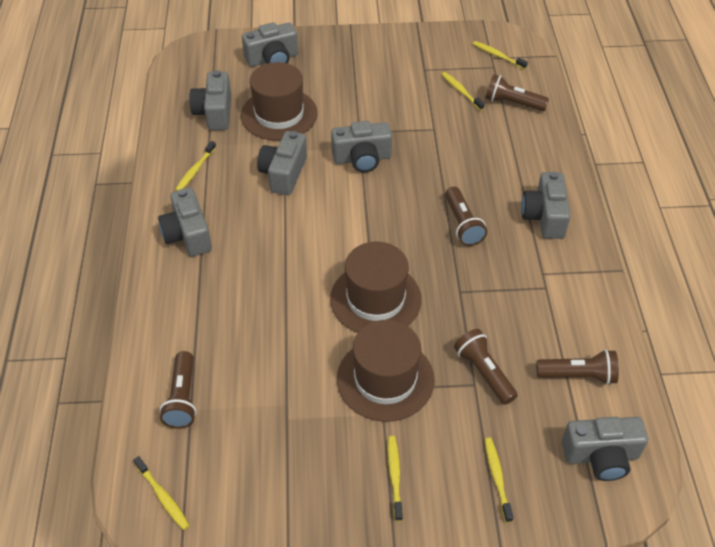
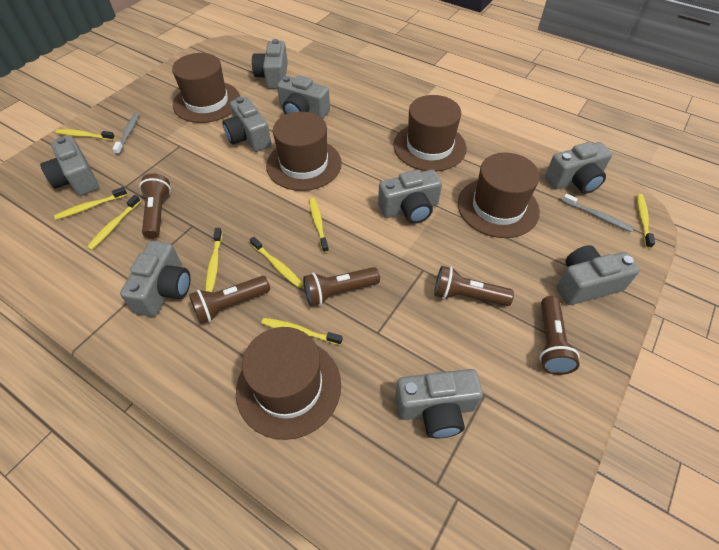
brown hat: 3 -> 5
grey camera: 7 -> 9
grey toothbrush: 0 -> 2
yellow toothbrush: 6 -> 8

